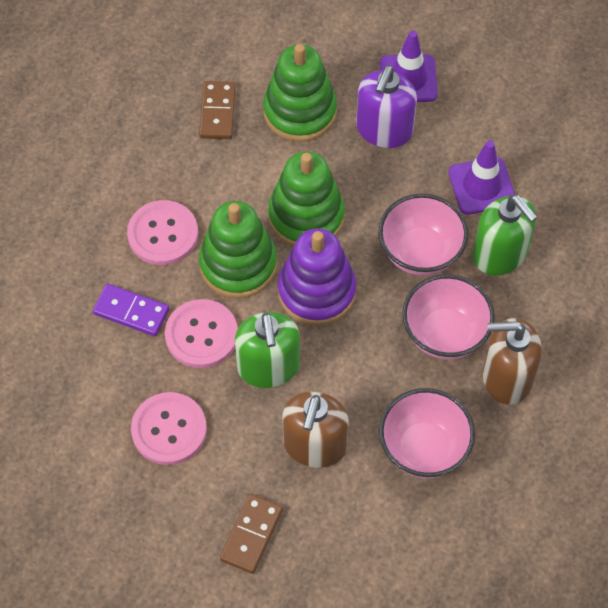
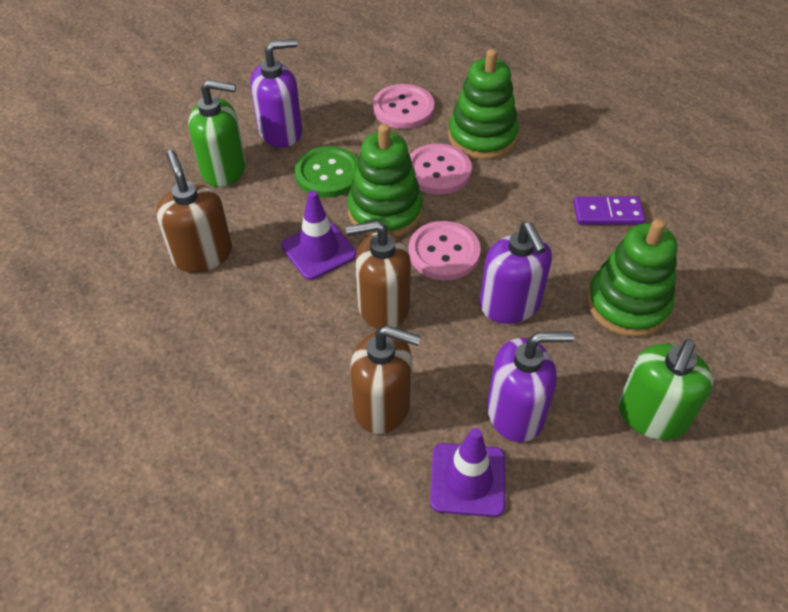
brown domino: 2 -> 0
brown soap dispenser: 2 -> 3
green button: 0 -> 1
pink bowl: 3 -> 0
purple soap dispenser: 1 -> 3
purple stacking toy: 1 -> 0

